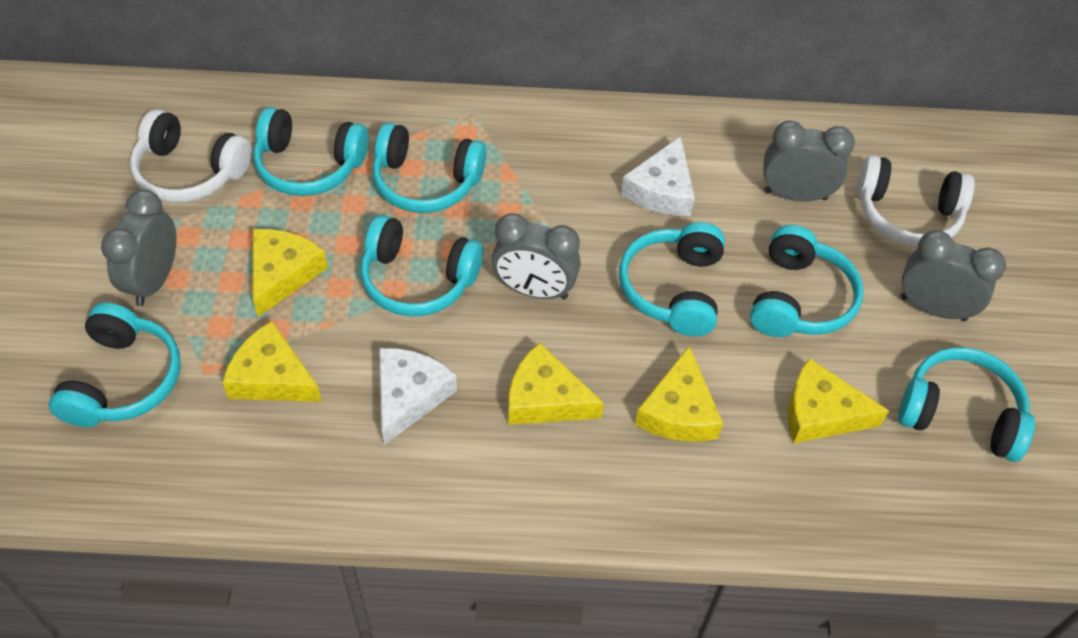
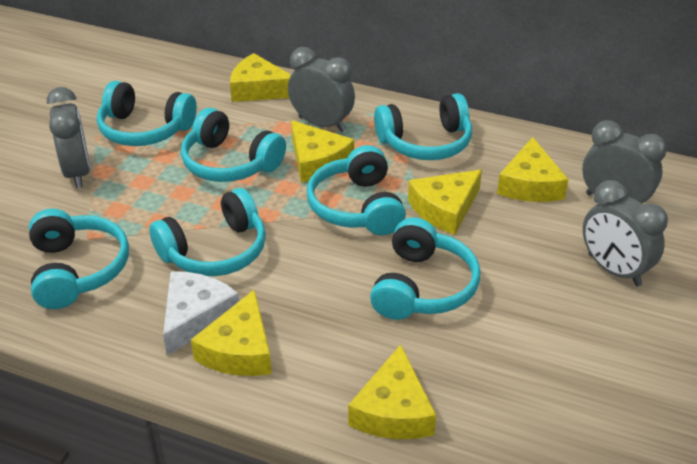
white cheese: 2 -> 1
white headphones: 2 -> 0
yellow cheese: 5 -> 6

